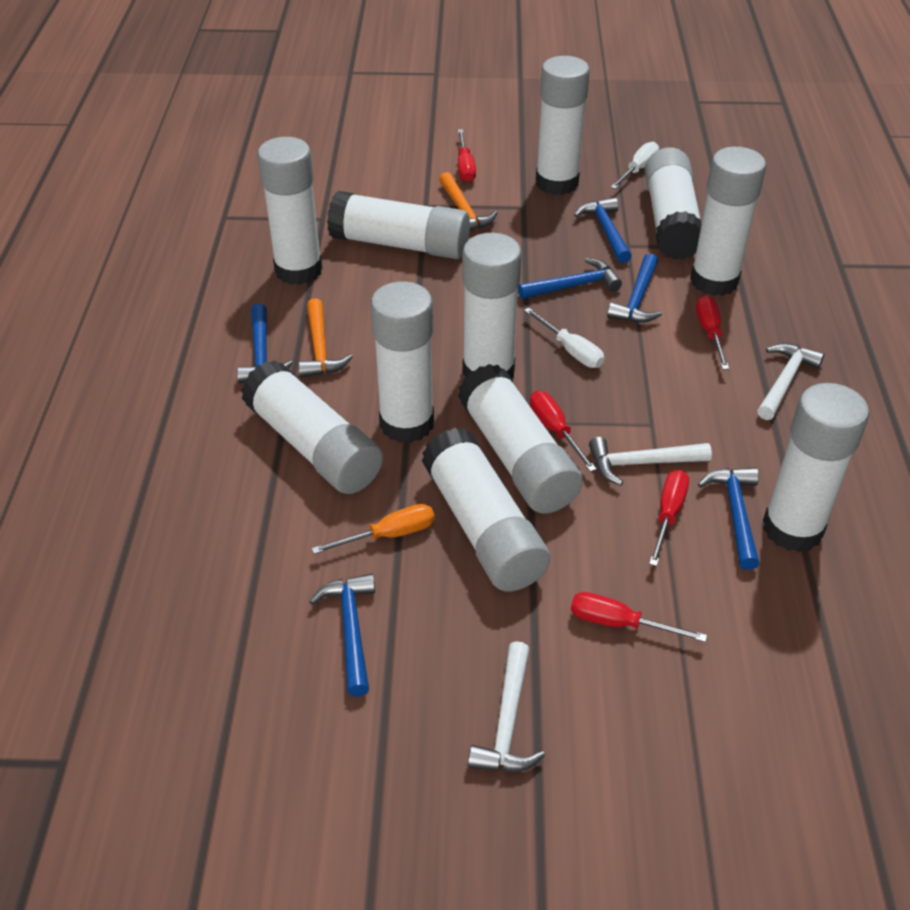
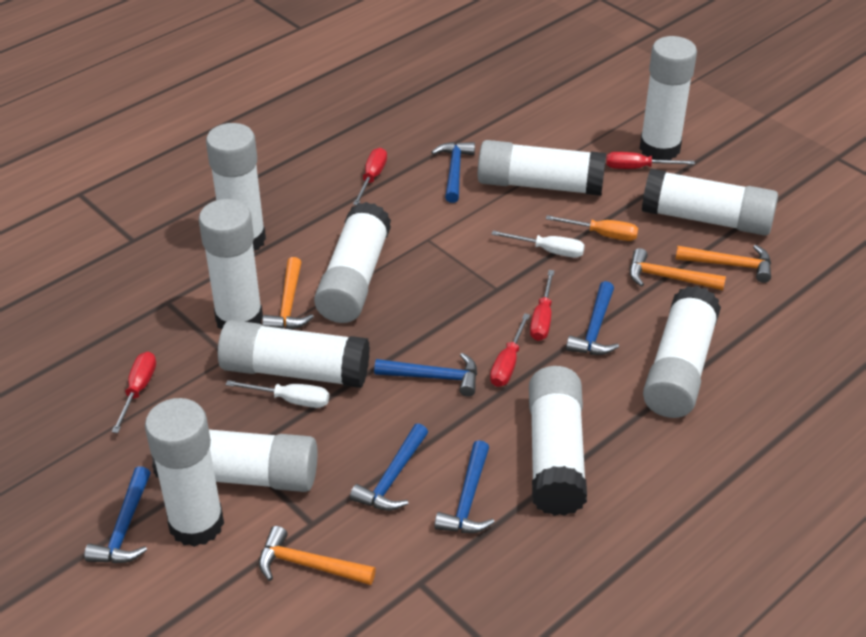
orange hammer: 2 -> 4
white hammer: 3 -> 0

